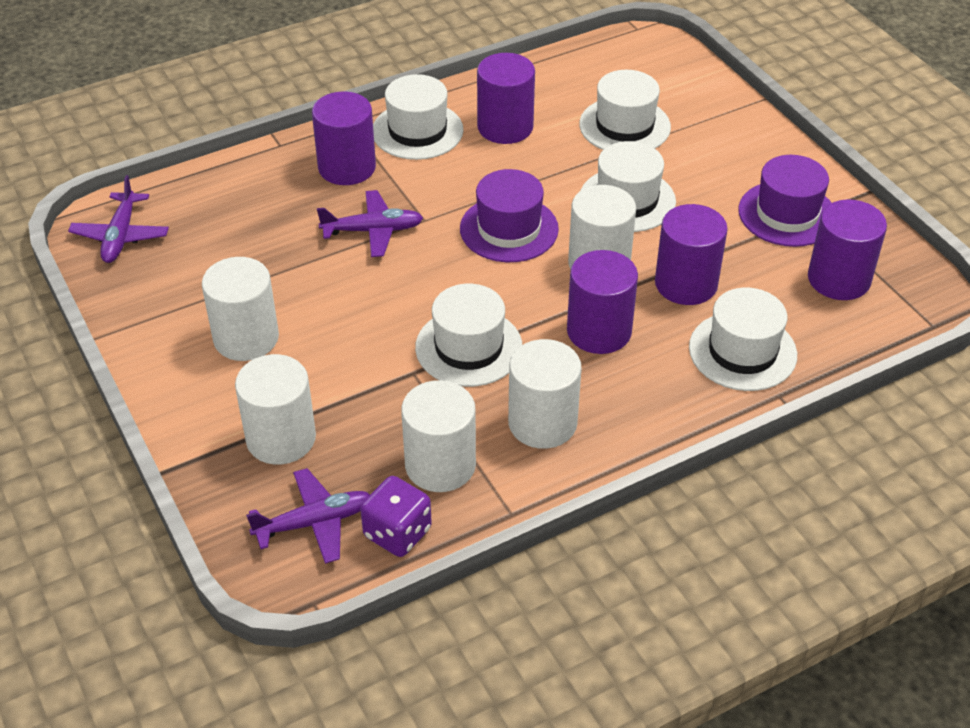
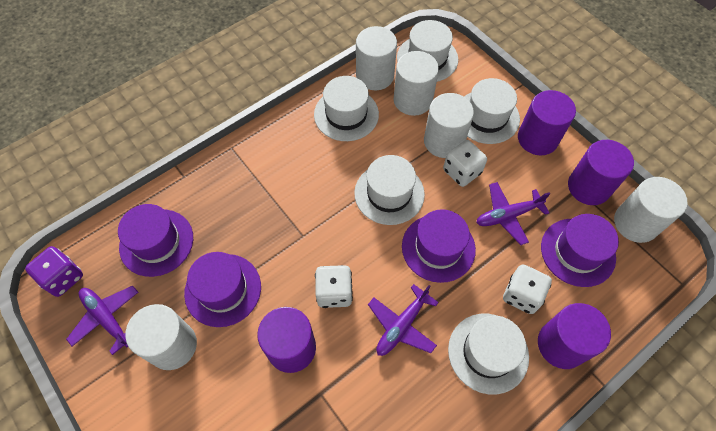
purple cylinder: 5 -> 4
purple hat: 2 -> 4
white dice: 0 -> 3

